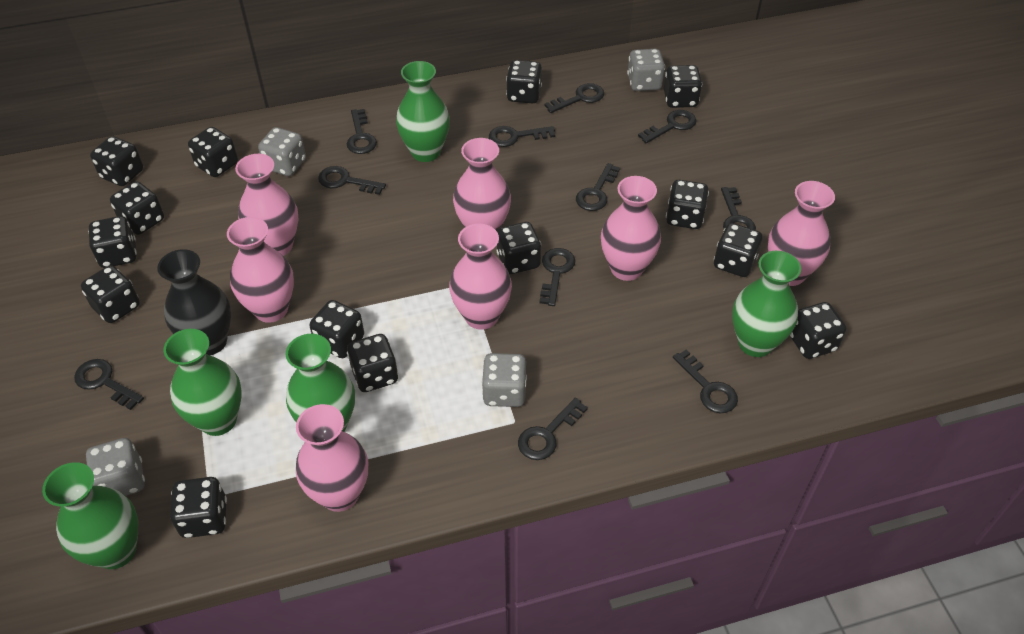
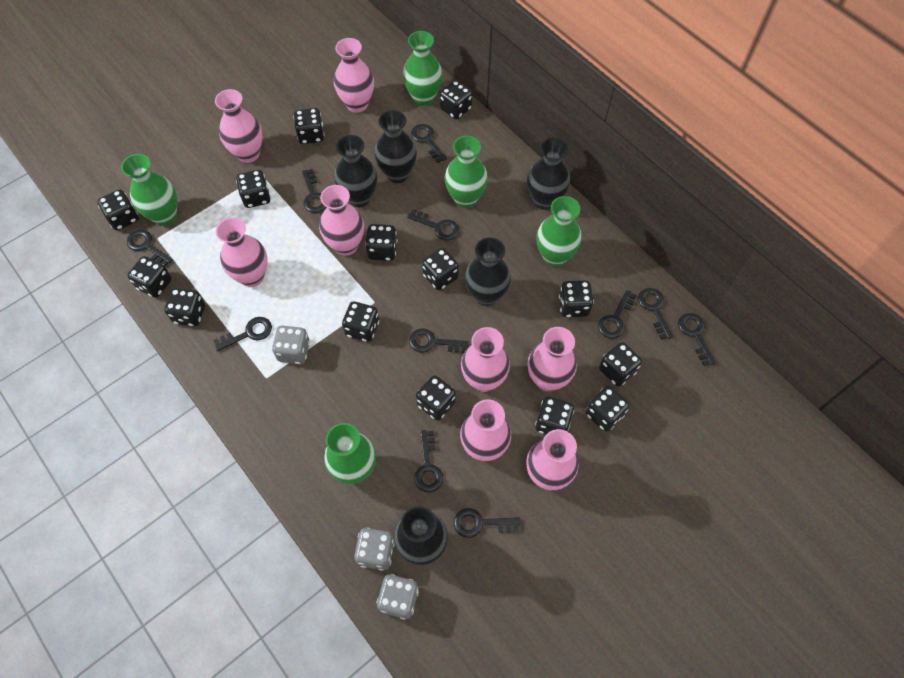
black vase: 1 -> 5
grey dice: 4 -> 3
pink vase: 7 -> 8

